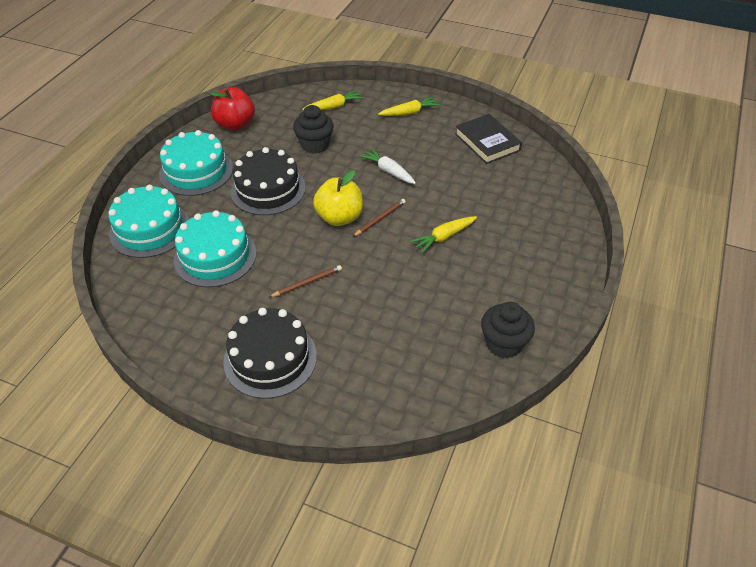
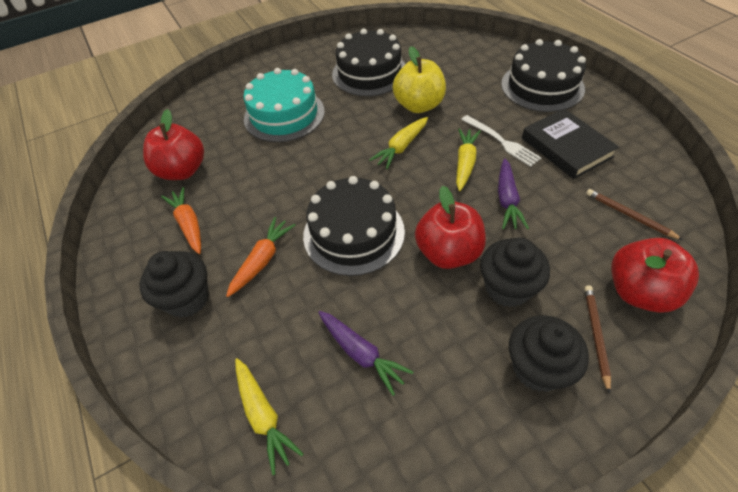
black cake: 2 -> 3
black cupcake: 2 -> 3
orange carrot: 0 -> 2
purple carrot: 0 -> 2
red apple: 1 -> 3
turquoise cake: 3 -> 1
white carrot: 1 -> 0
white fork: 0 -> 1

